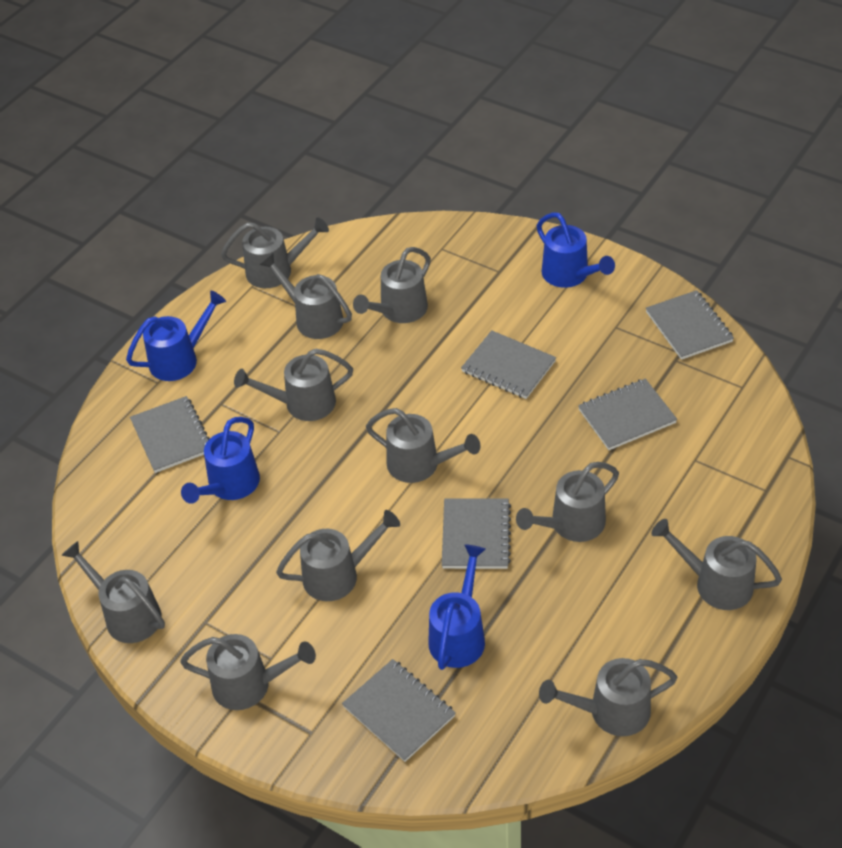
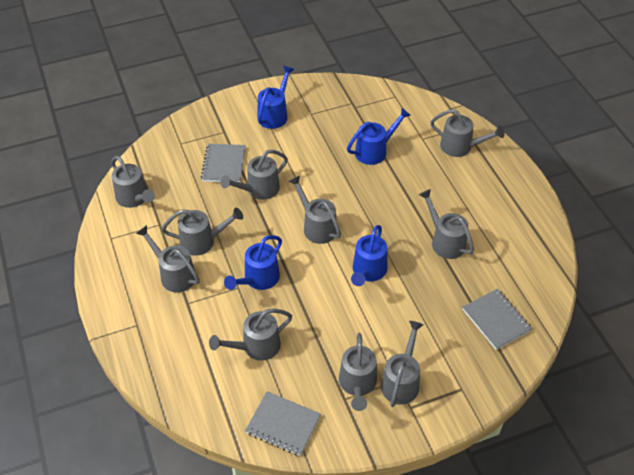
grey notebook: 6 -> 3
grey watering can: 11 -> 10

